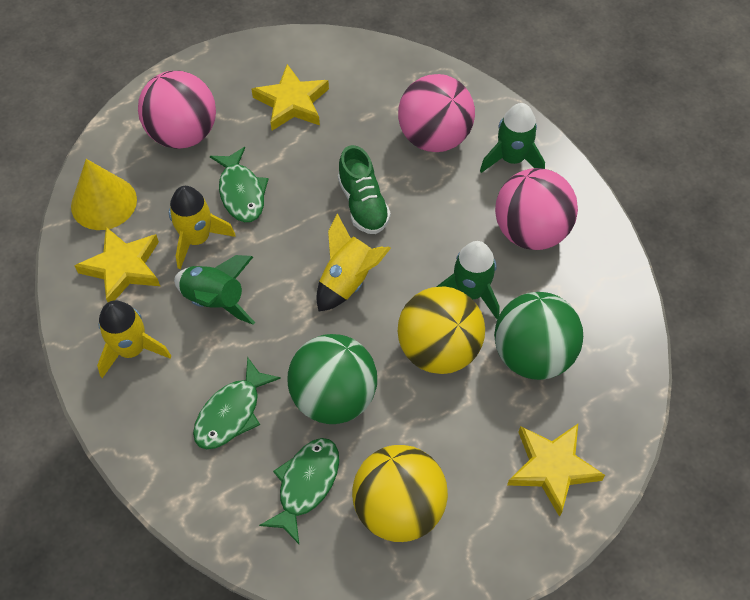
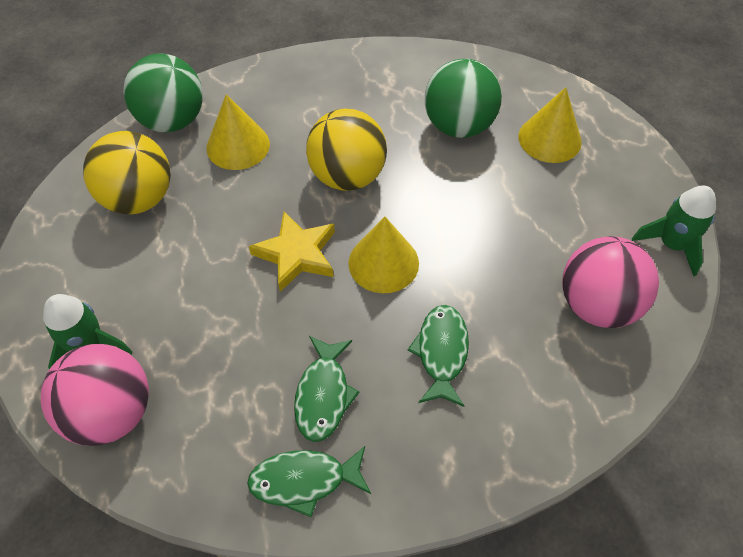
green rocket: 3 -> 2
green shoe: 1 -> 0
pink ball: 3 -> 2
yellow cone: 1 -> 3
yellow rocket: 3 -> 0
yellow star: 3 -> 1

